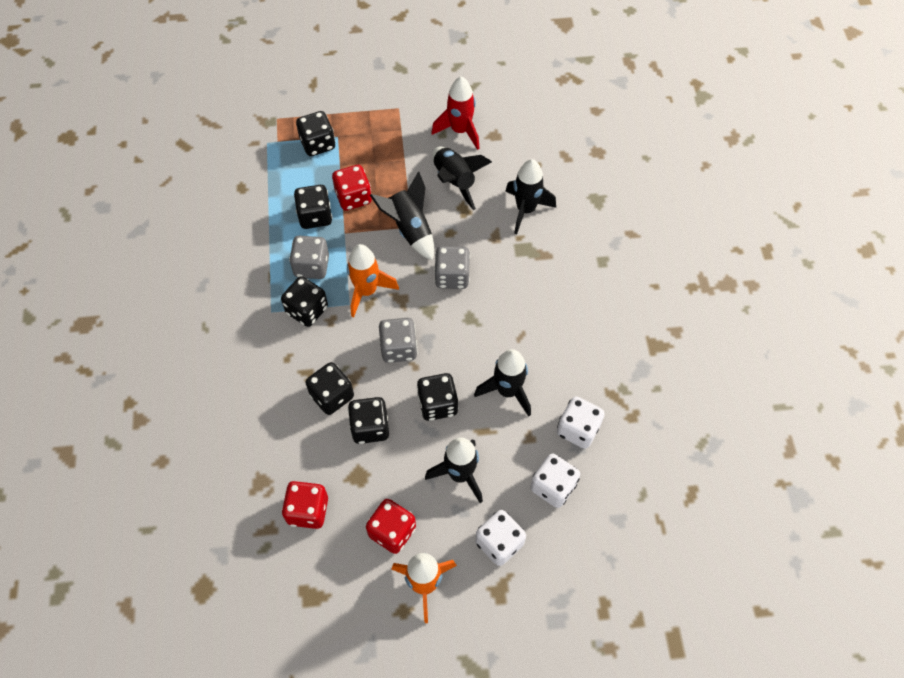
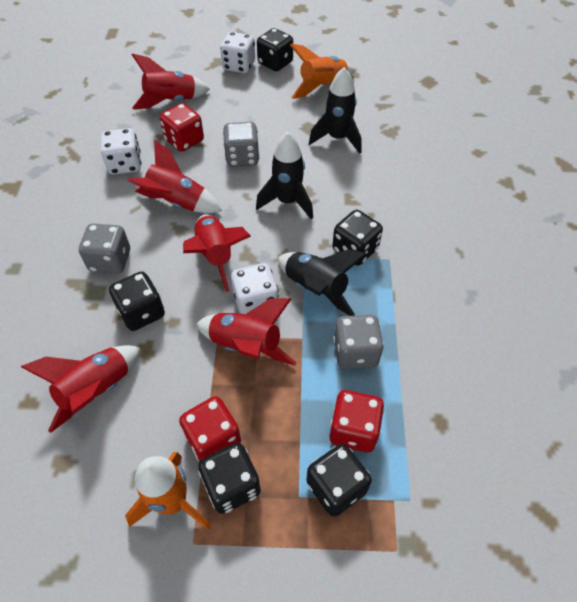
black dice: 6 -> 5
black rocket: 5 -> 3
red rocket: 1 -> 5

